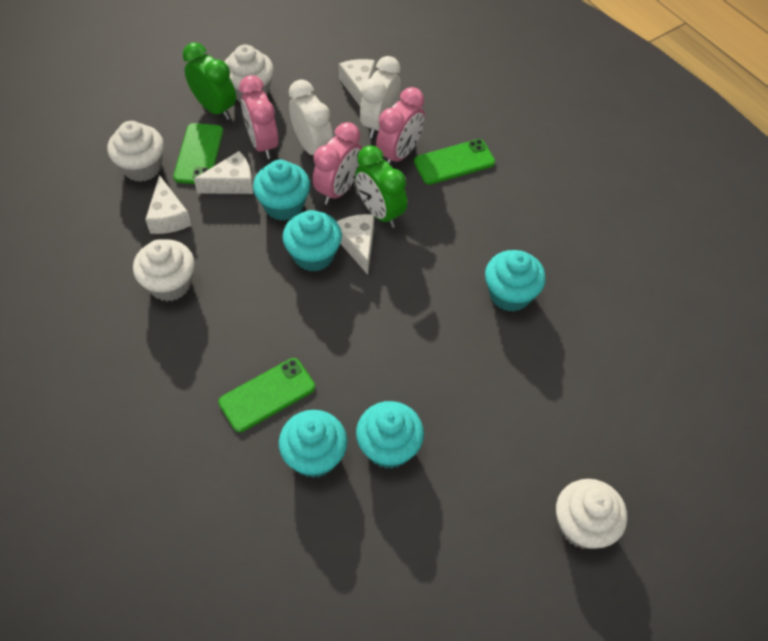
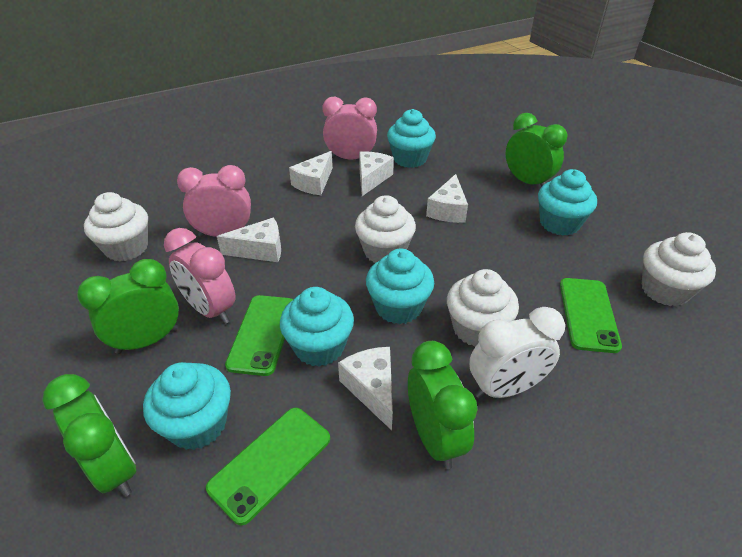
green clock: 2 -> 4
white cheese: 4 -> 5
white clock: 2 -> 1

